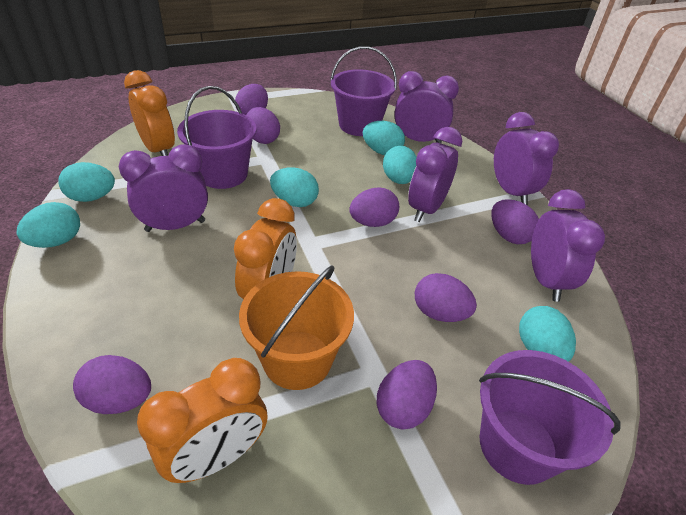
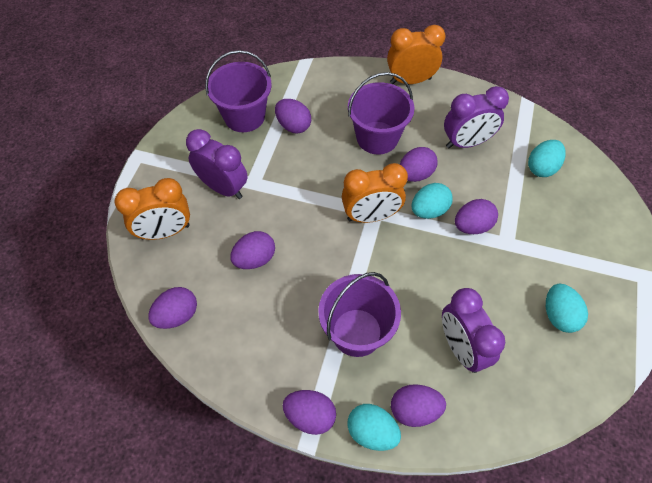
orange bucket: 1 -> 0
purple clock: 5 -> 3
turquoise egg: 6 -> 4

